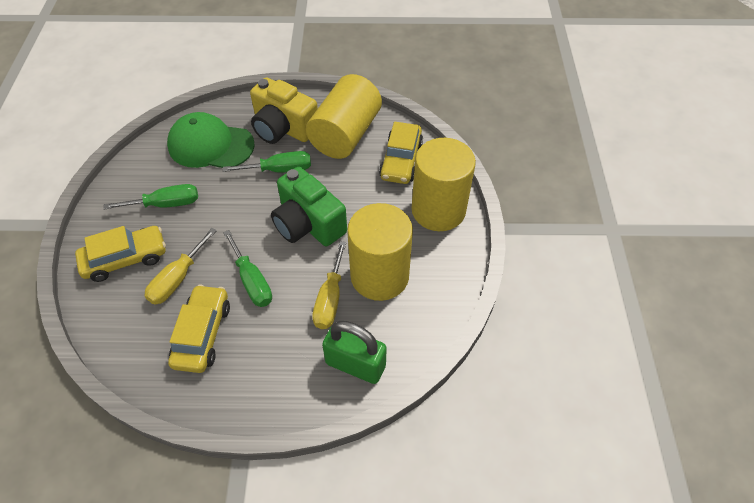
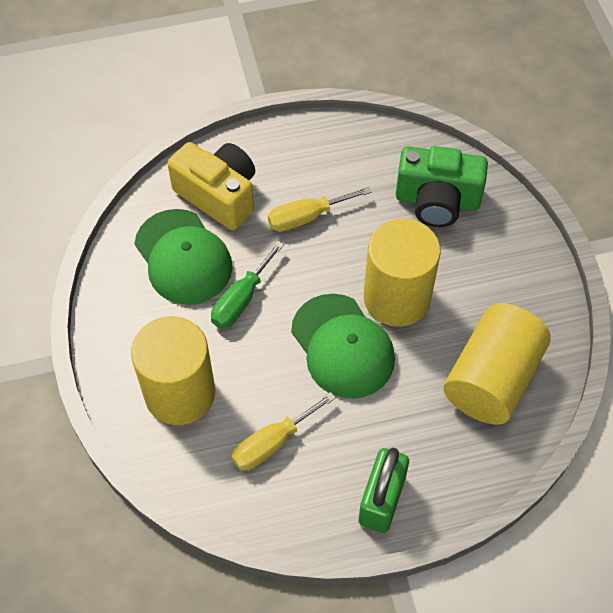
green cap: 1 -> 2
green screwdriver: 3 -> 1
yellow car: 3 -> 0

